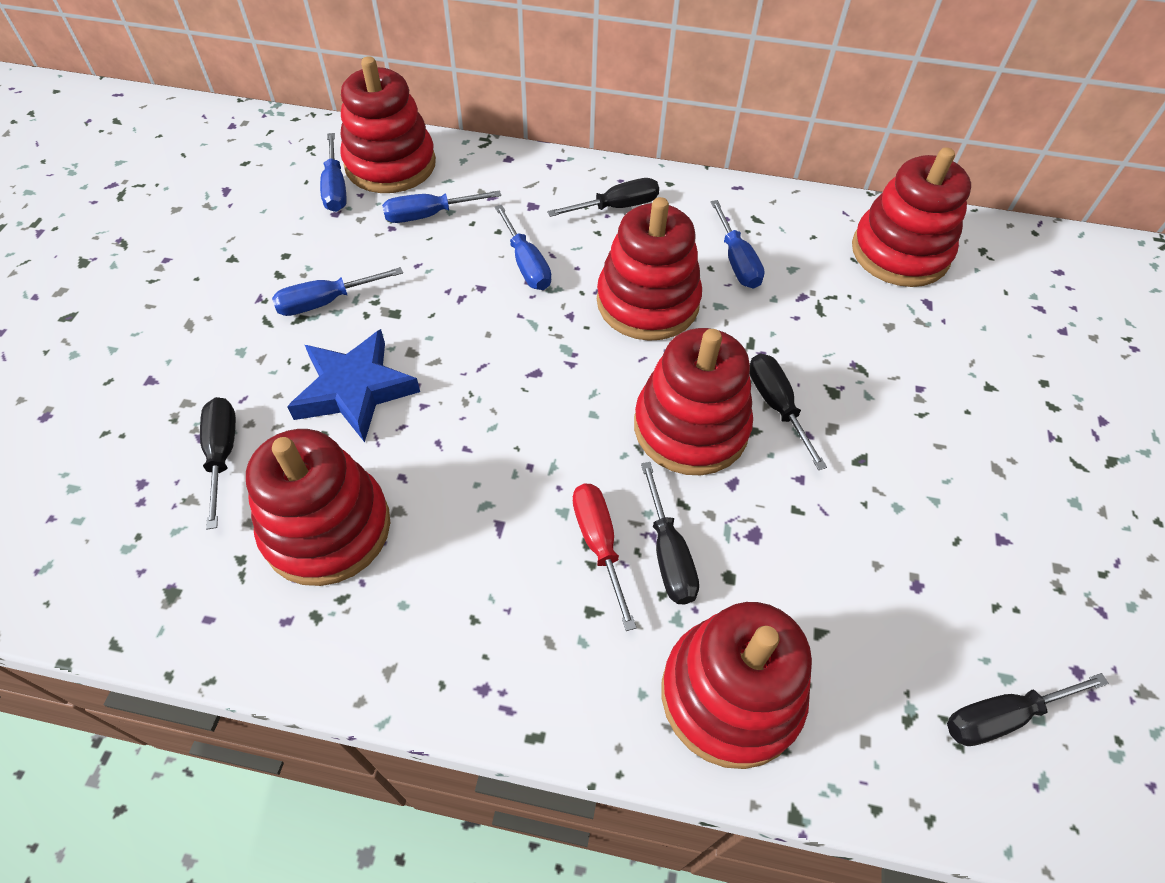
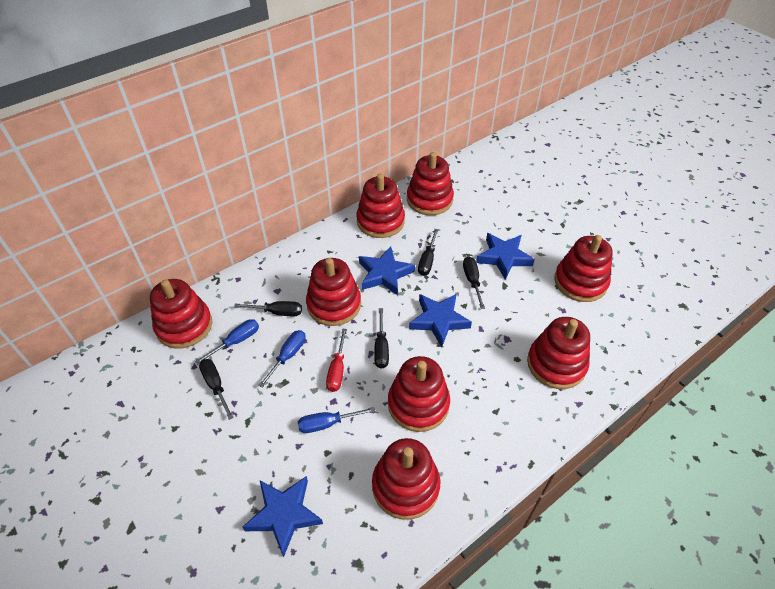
blue screwdriver: 5 -> 3
blue star: 1 -> 4
red stacking toy: 6 -> 8

